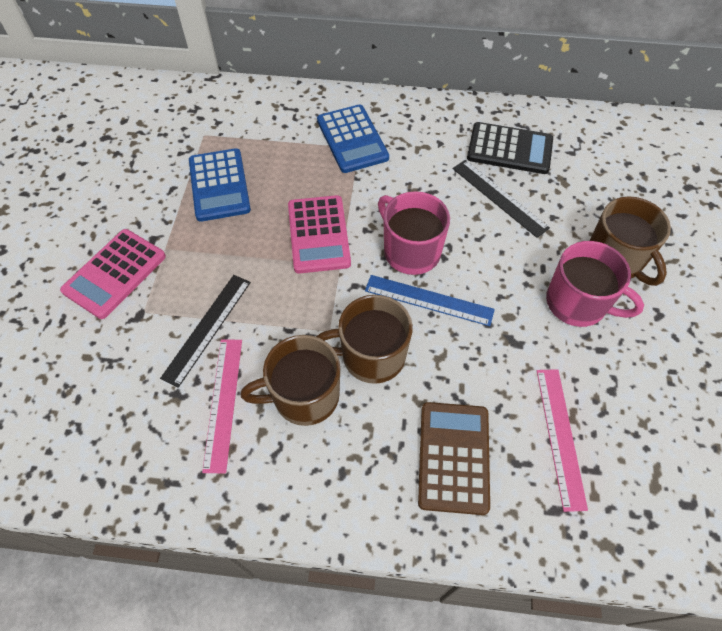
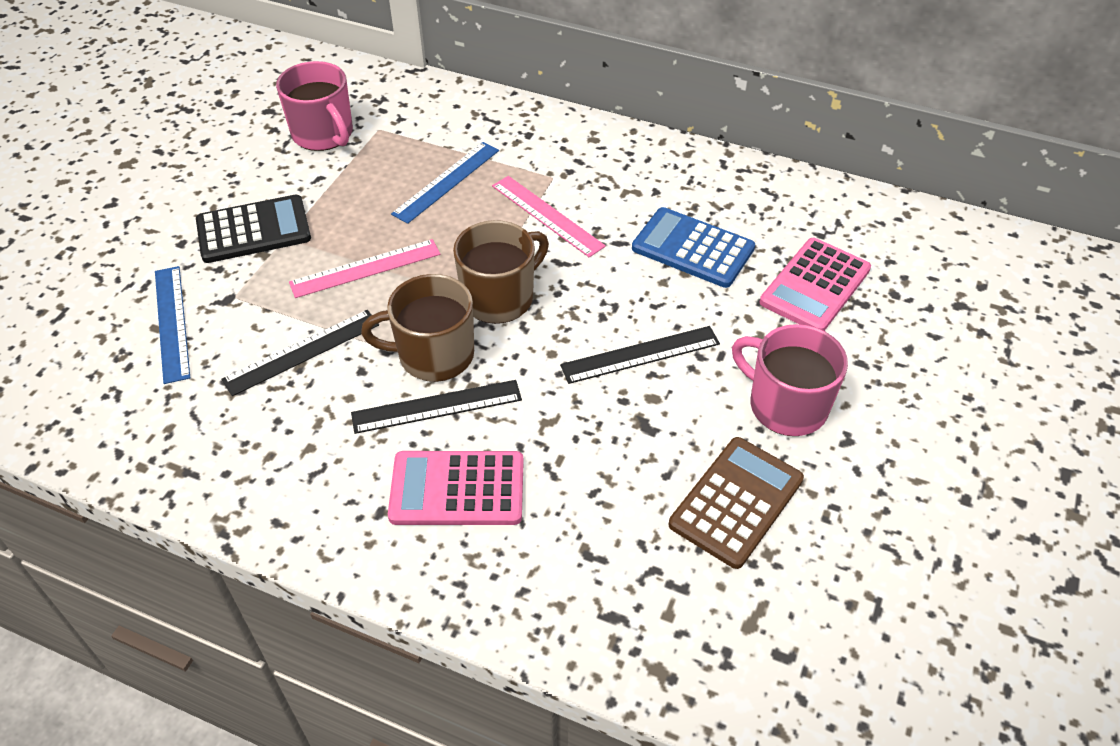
black ruler: 2 -> 3
blue calculator: 2 -> 1
blue ruler: 1 -> 2
brown mug: 3 -> 2

